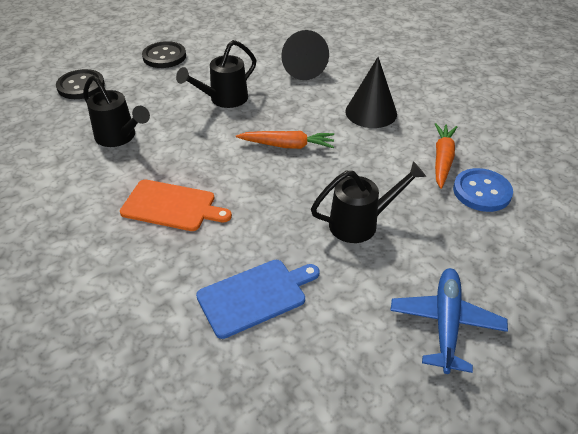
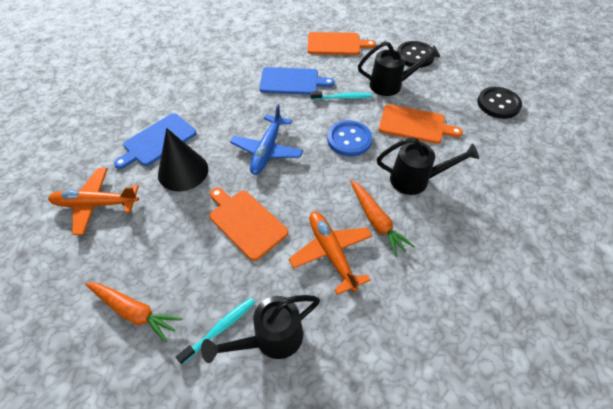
black cone: 2 -> 1
blue cutting board: 1 -> 2
orange cutting board: 1 -> 3
orange plane: 0 -> 2
turquoise toothbrush: 0 -> 2

